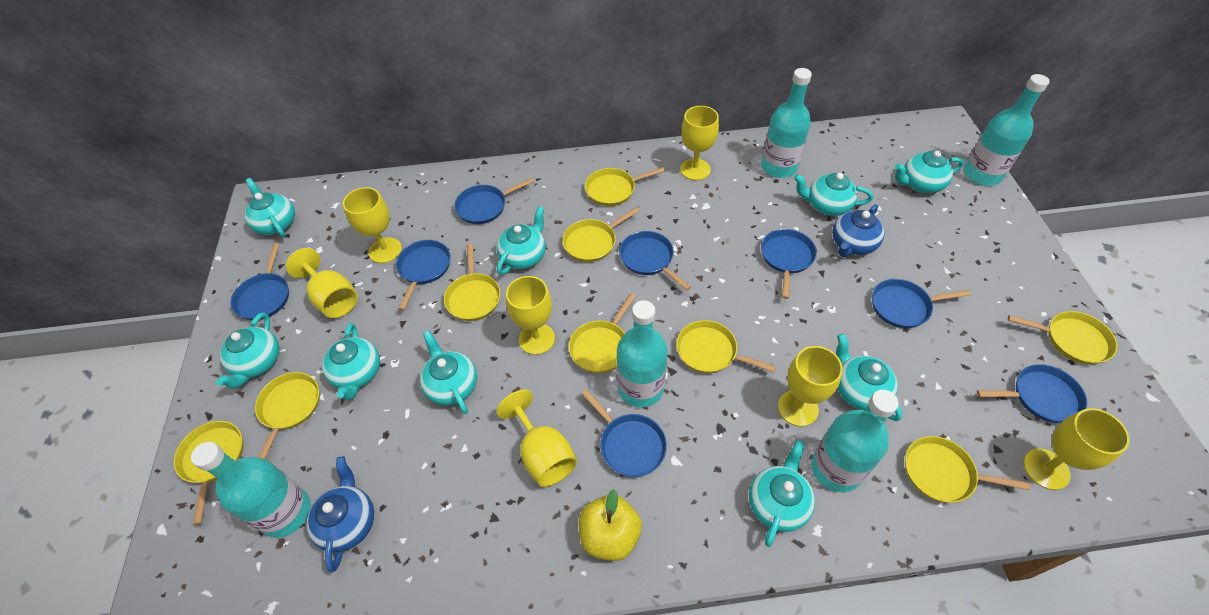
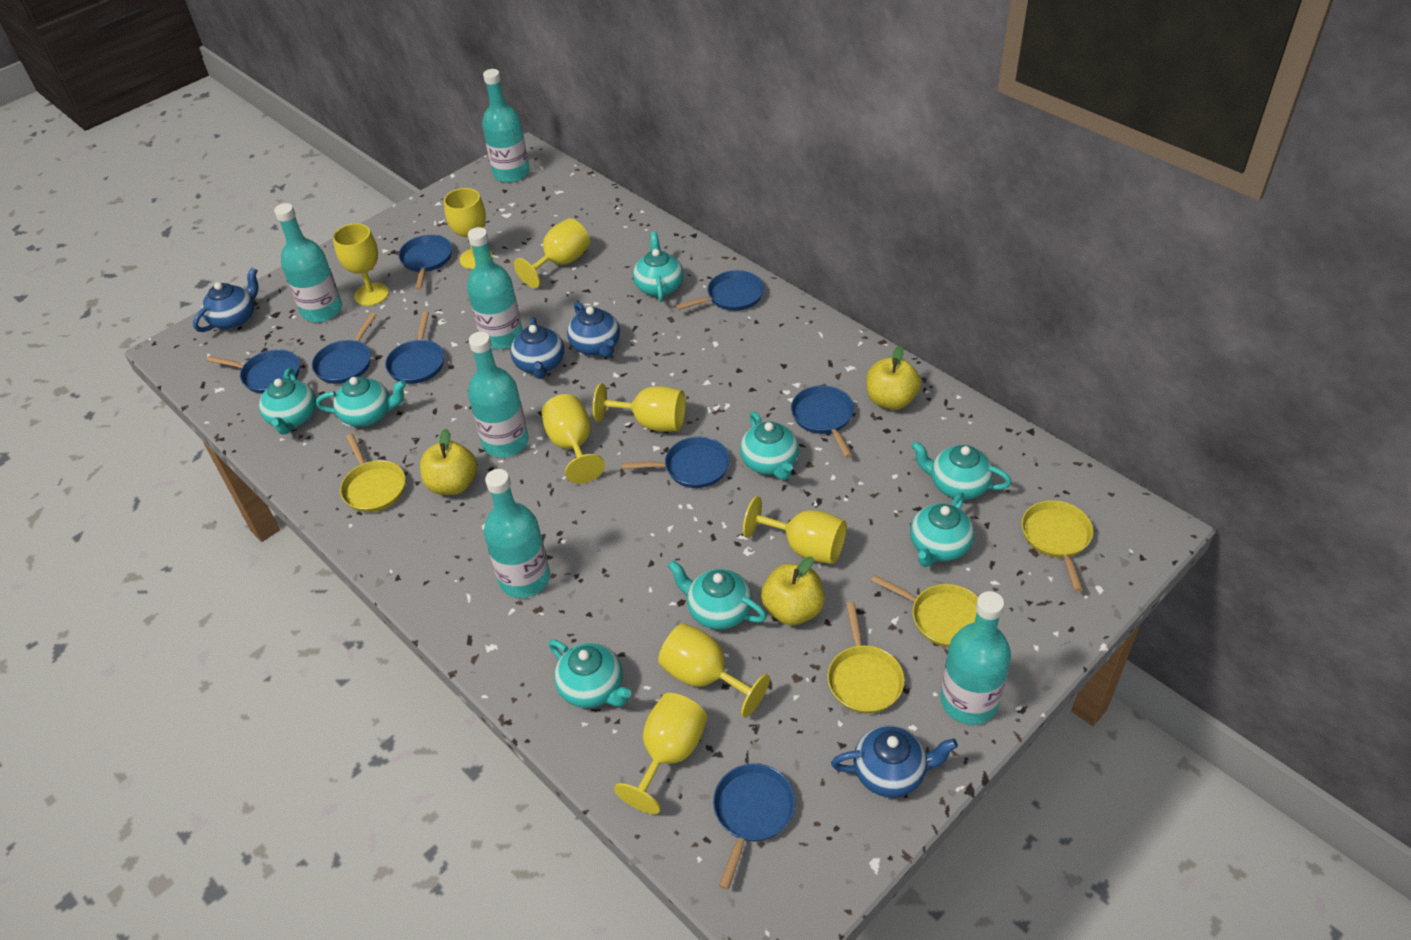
blue teapot: 2 -> 4
turquoise bottle: 5 -> 6
turquoise teapot: 9 -> 8
yellow apple: 1 -> 3
yellow goblet: 7 -> 8
yellow pan: 9 -> 4

